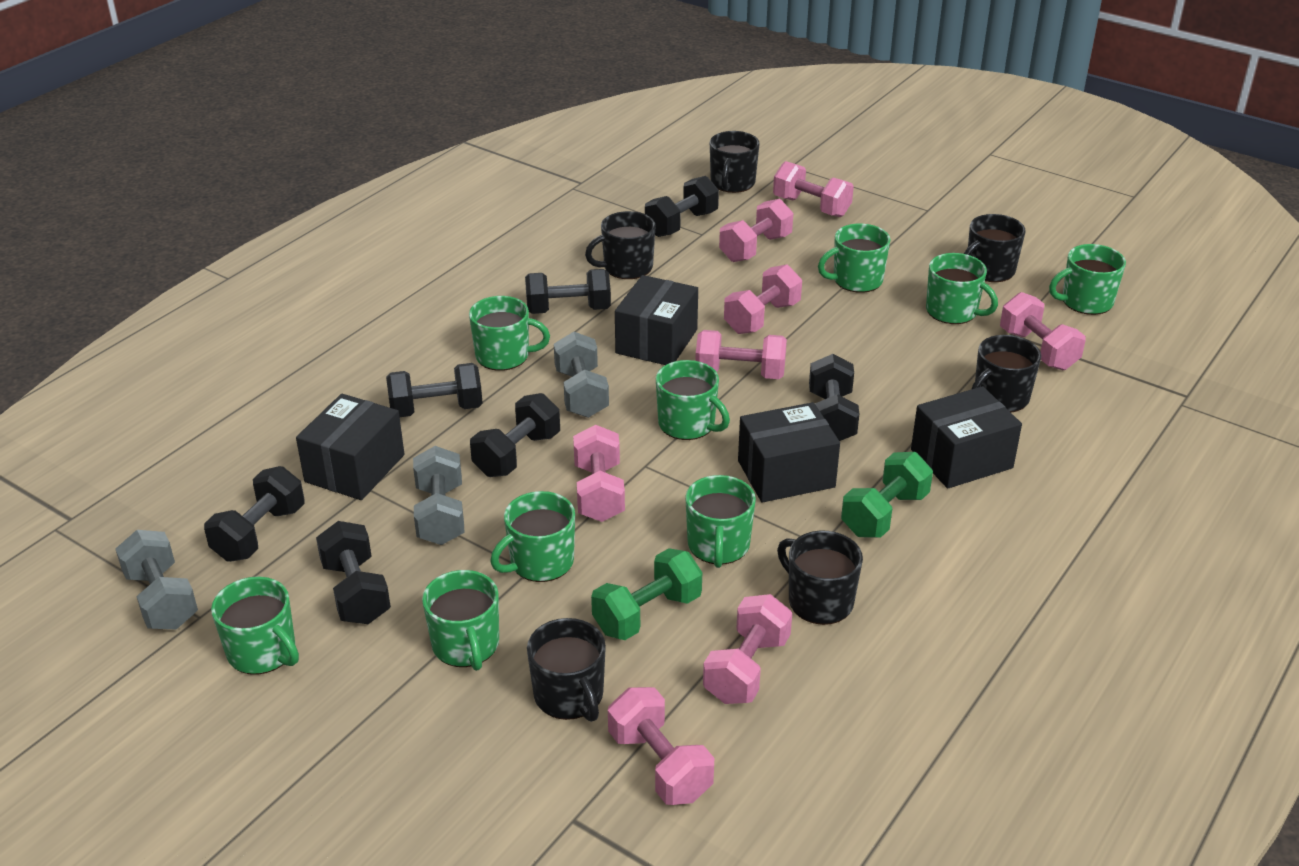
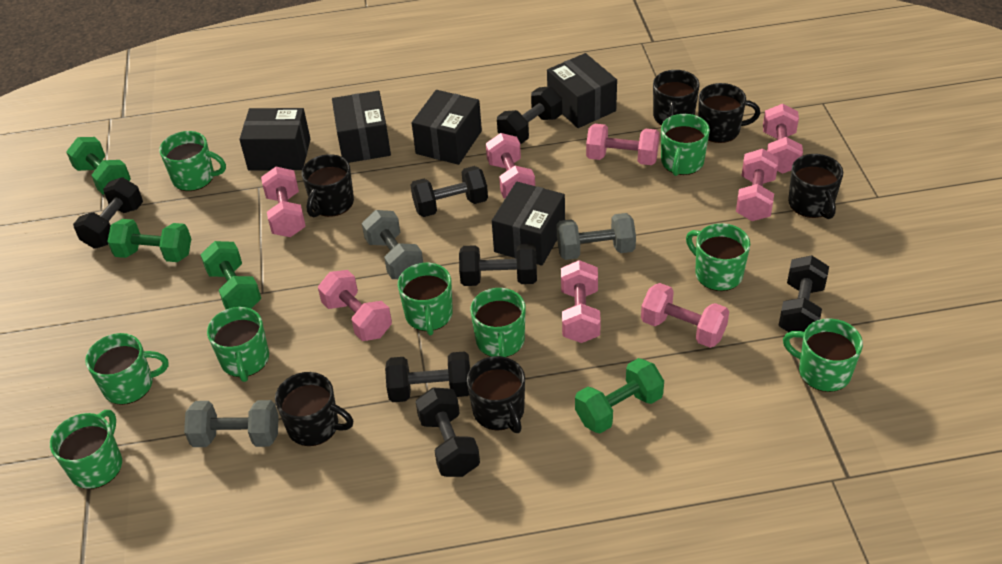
black box: 4 -> 5
green dumbbell: 2 -> 4

